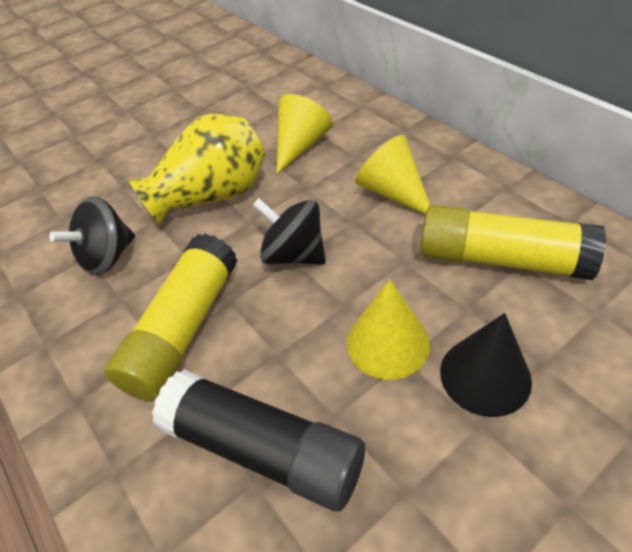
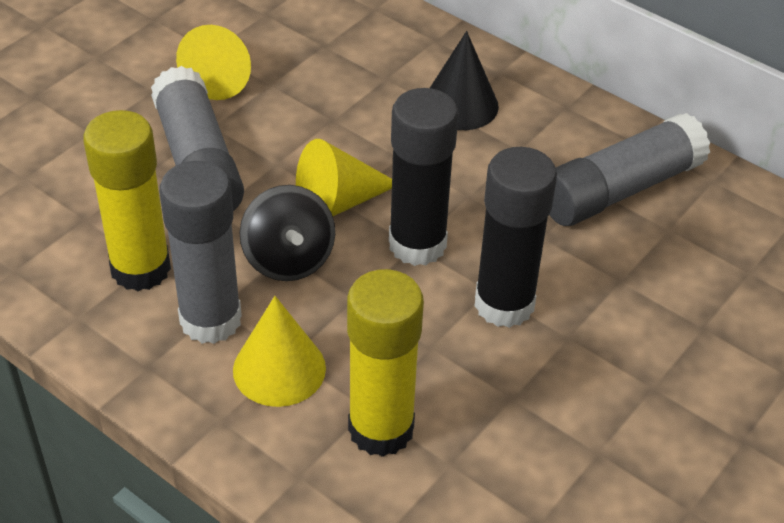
black glue stick: 1 -> 2
black spinning top: 2 -> 1
grey glue stick: 0 -> 3
yellow vase: 1 -> 0

